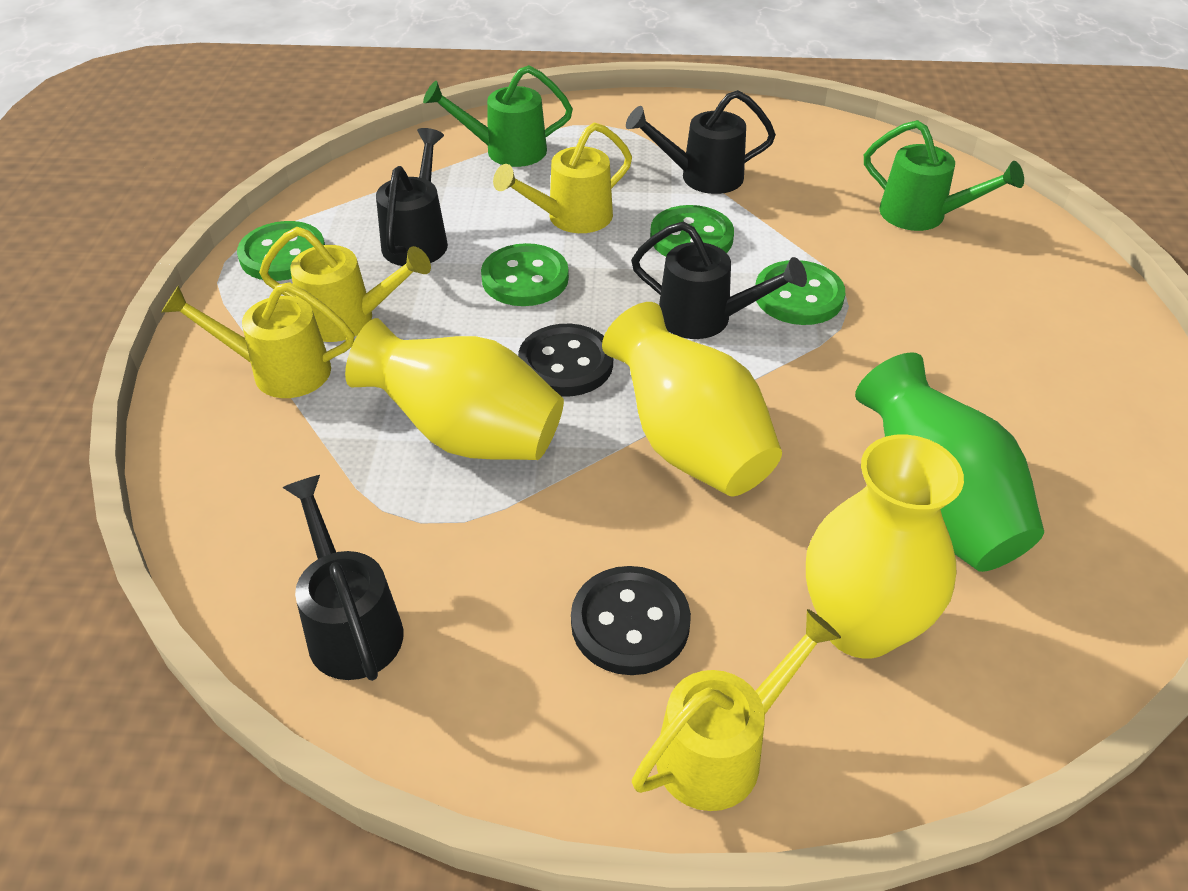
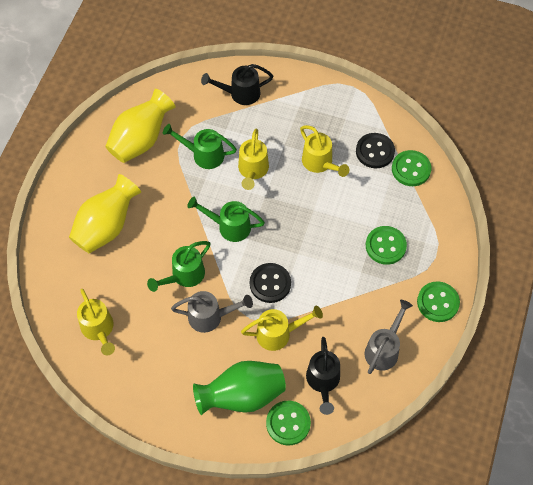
black watering can: 4 -> 2
green watering can: 2 -> 3
grey watering can: 0 -> 2
yellow vase: 3 -> 2

